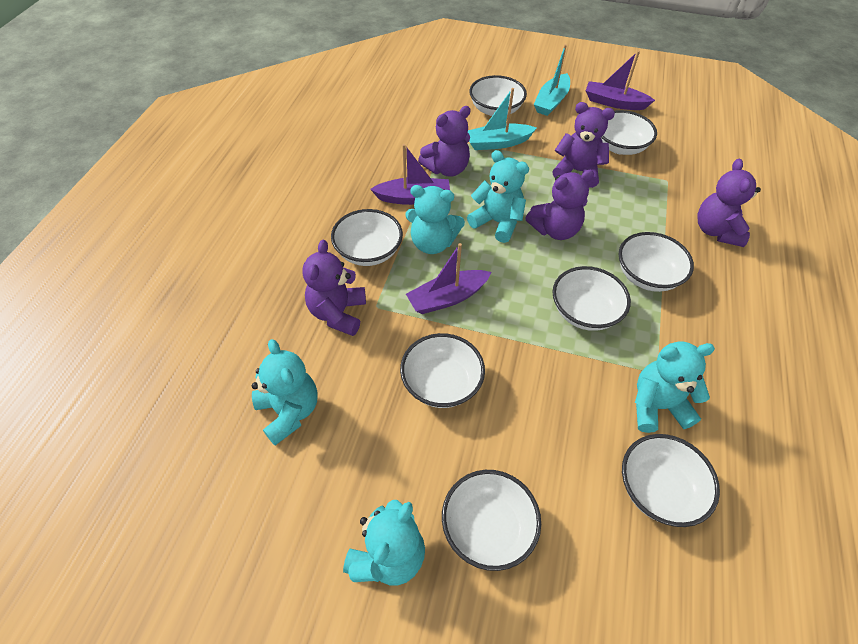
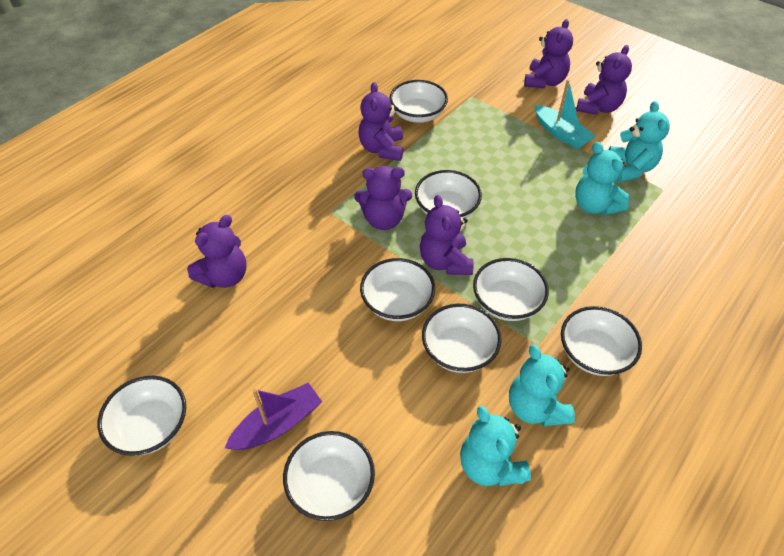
purple boat: 3 -> 1
purple teddy bear: 5 -> 6
turquoise boat: 2 -> 1
turquoise teddy bear: 5 -> 4

